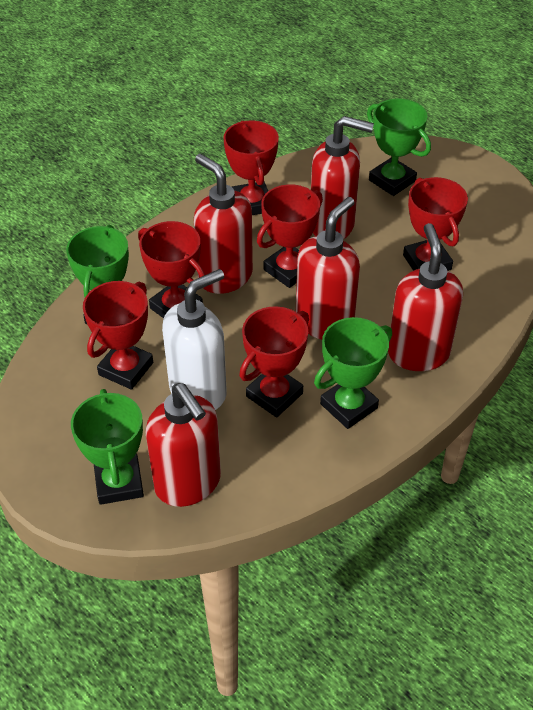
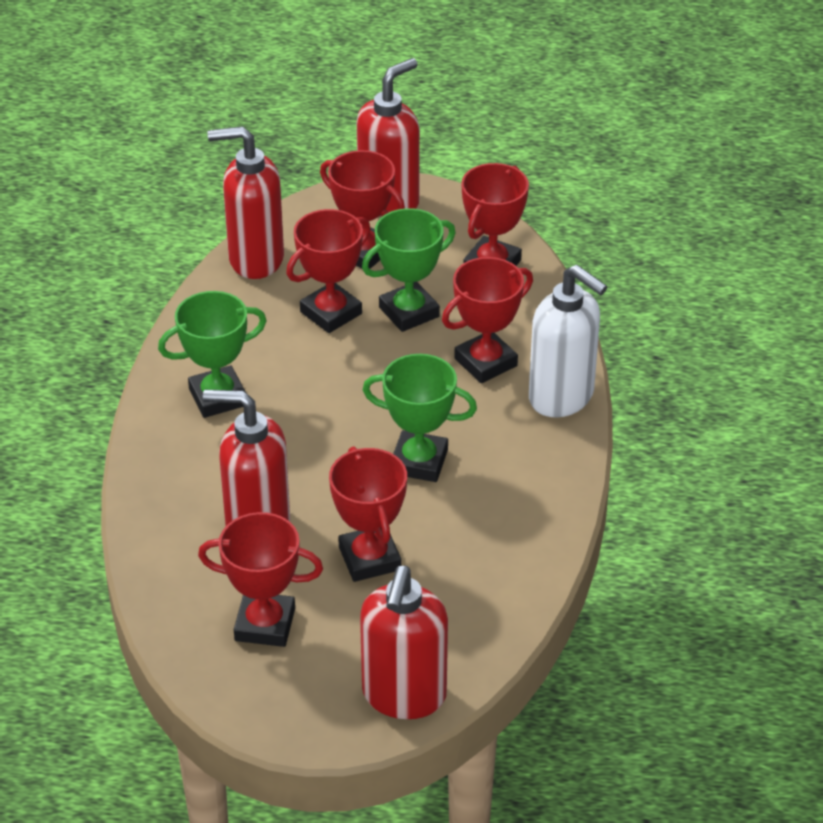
green trophy: 4 -> 3
red soap dispenser: 5 -> 4

